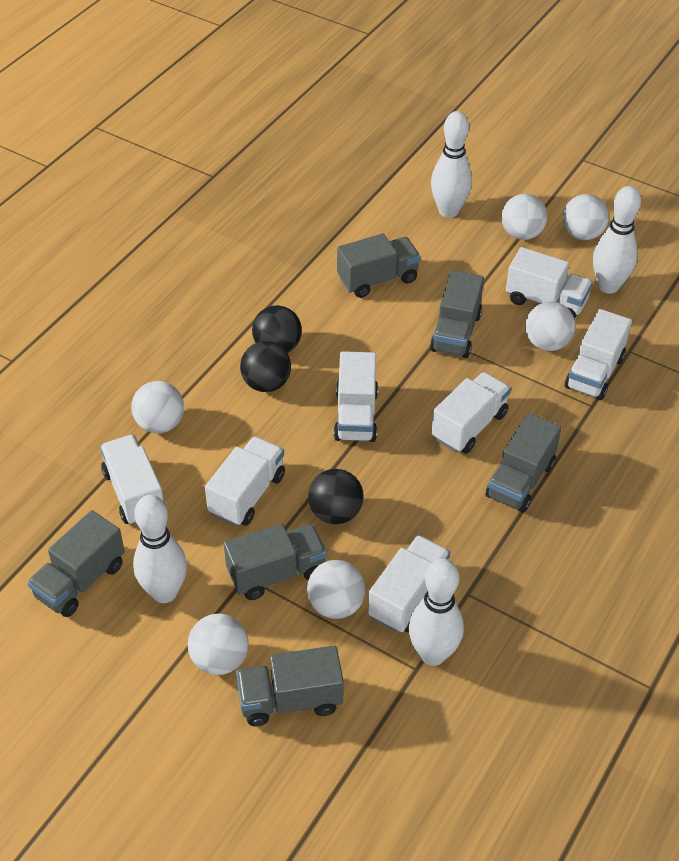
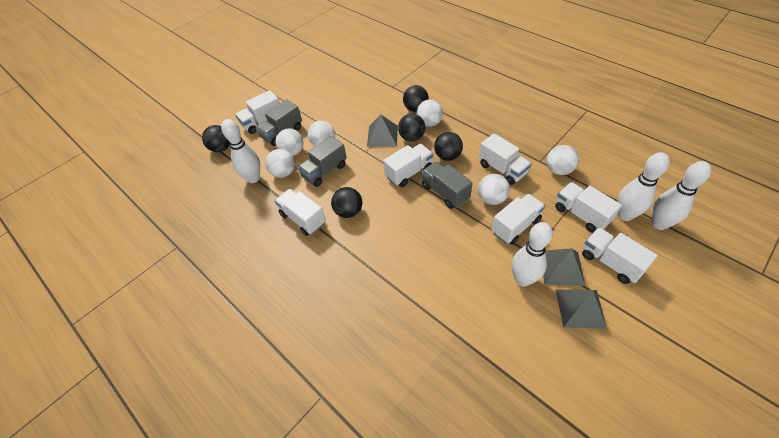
black ball: 3 -> 5
grey pyramid: 0 -> 3
grey truck: 6 -> 3

